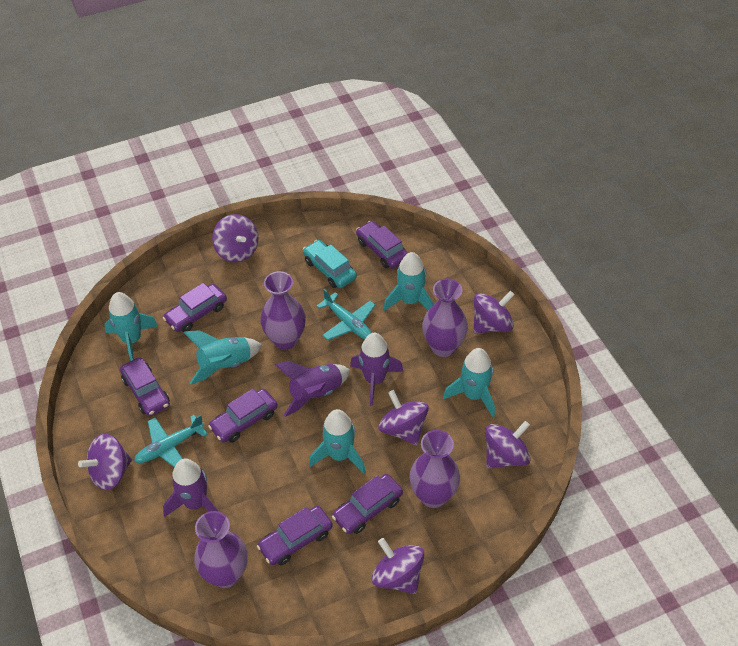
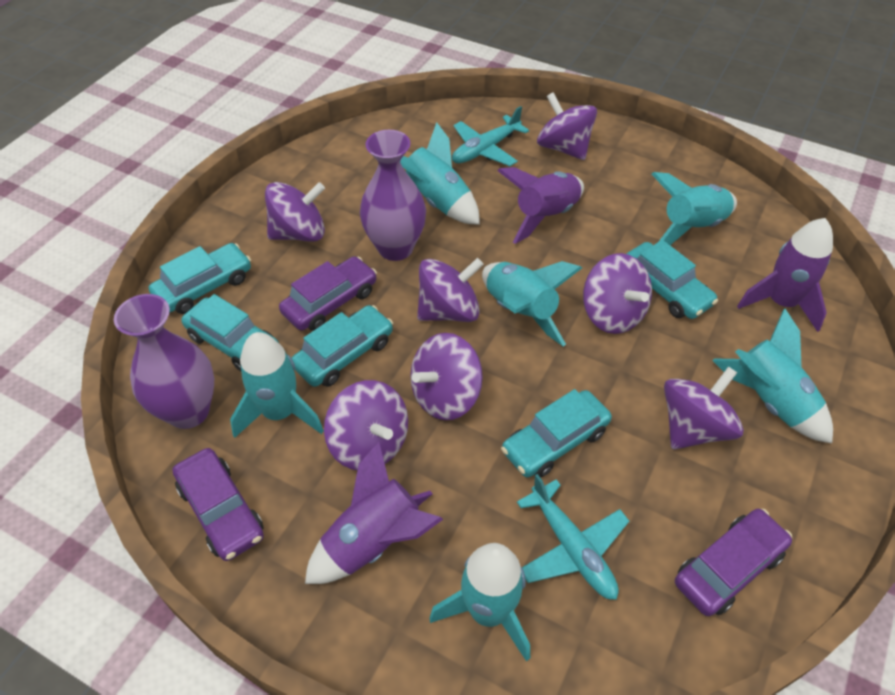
purple car: 6 -> 3
purple spinning top: 6 -> 7
purple vase: 4 -> 2
turquoise car: 1 -> 5
turquoise rocket: 5 -> 6

